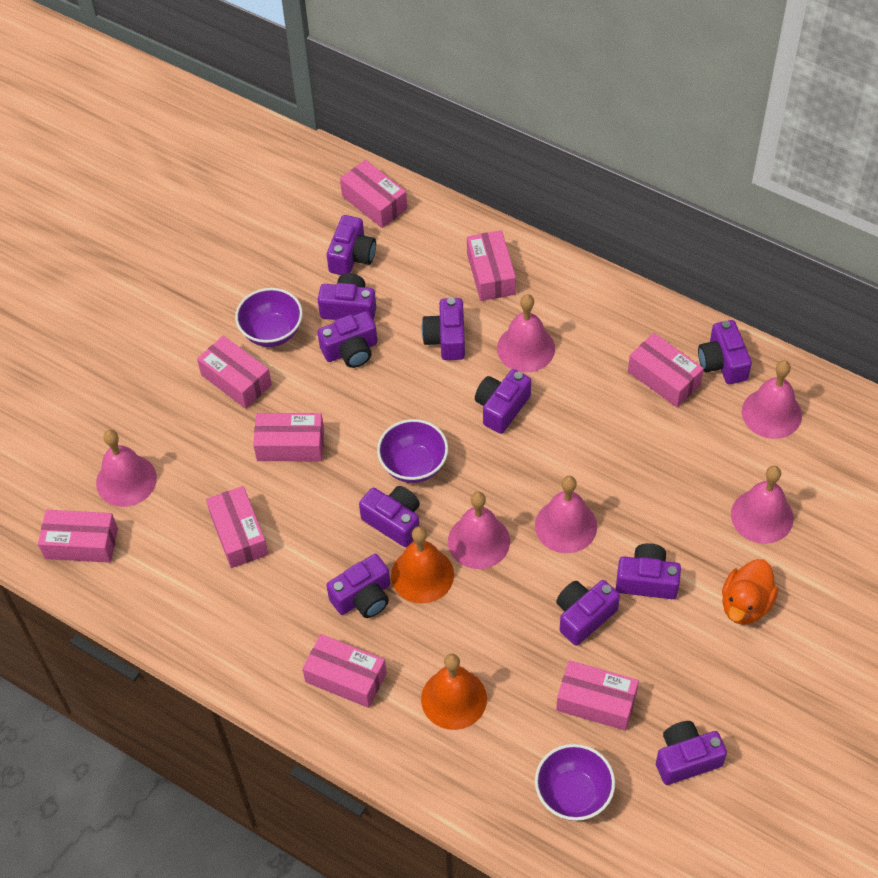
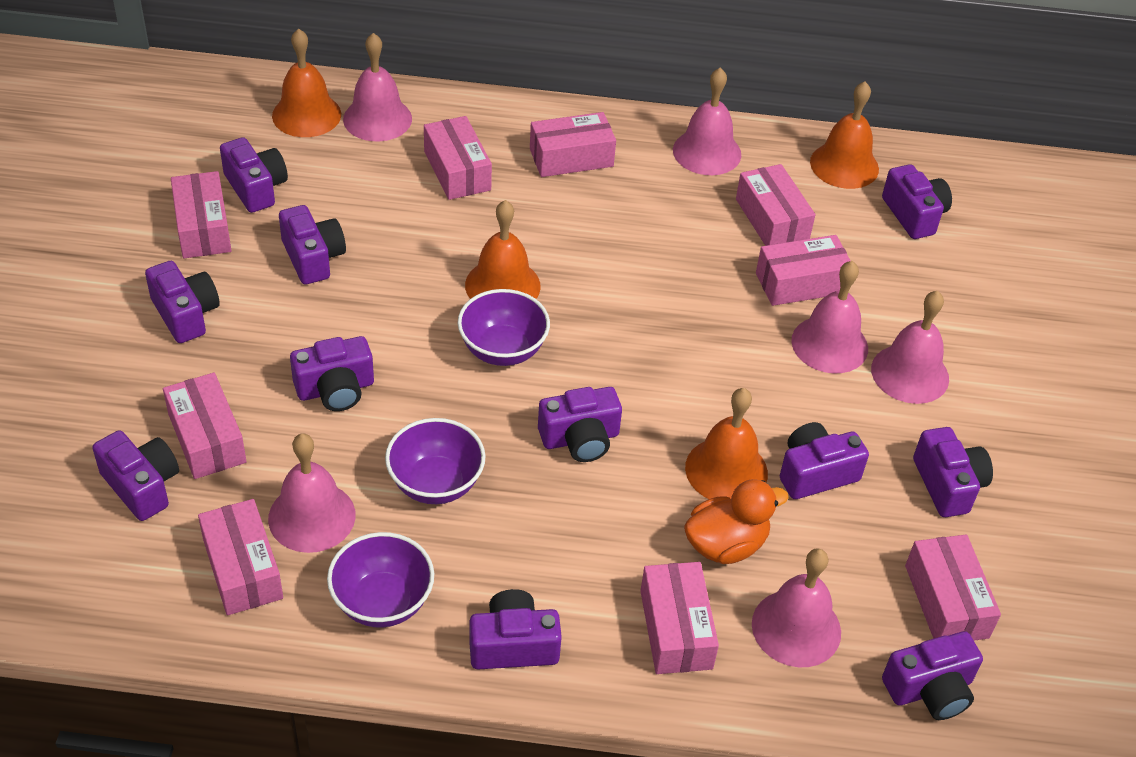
orange bell: 2 -> 4

